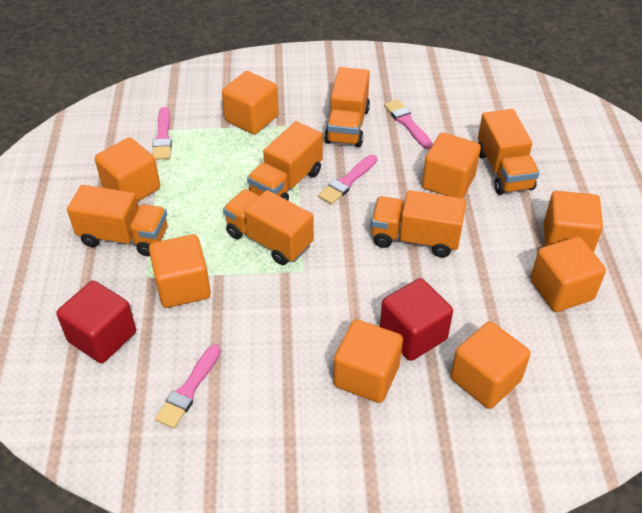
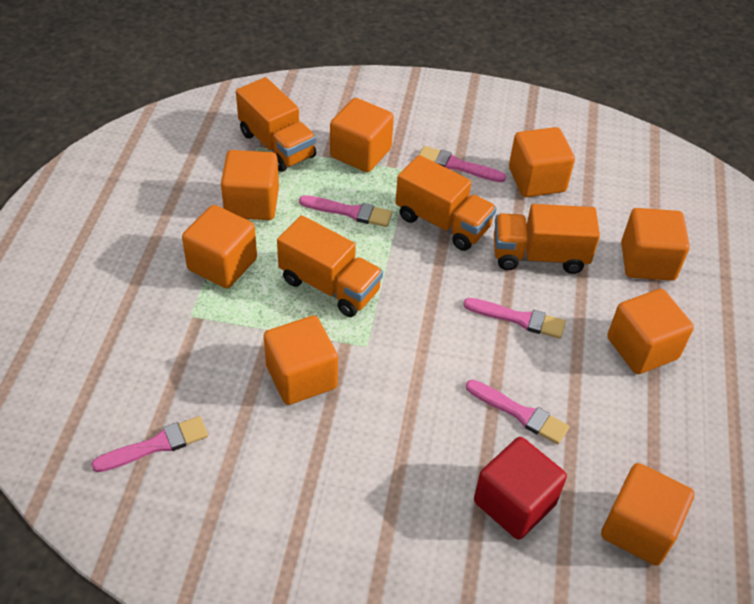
orange truck: 6 -> 4
pink brush: 4 -> 5
red cube: 2 -> 1

